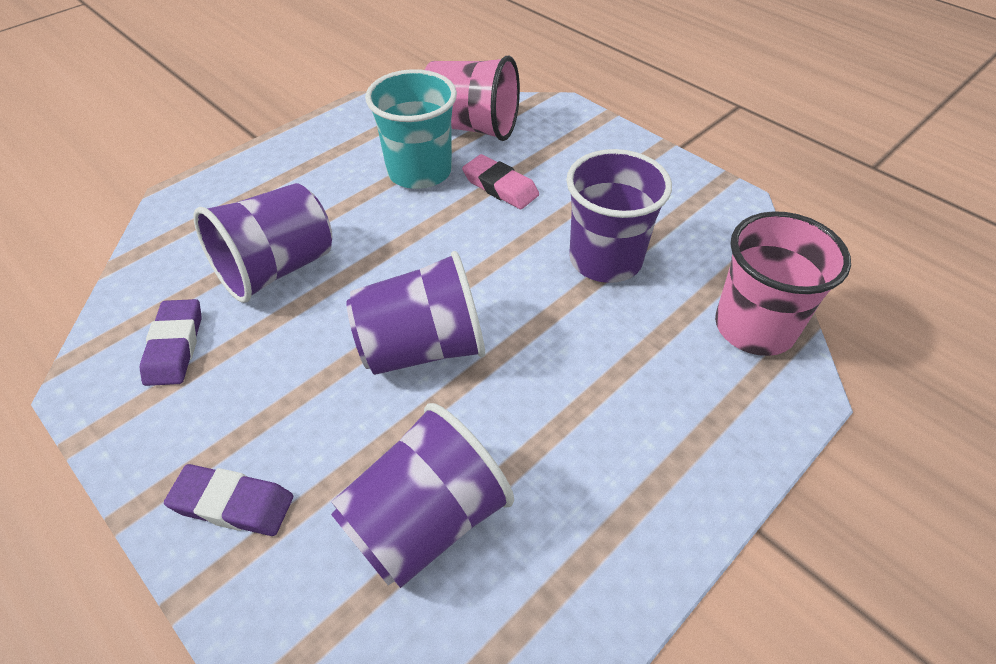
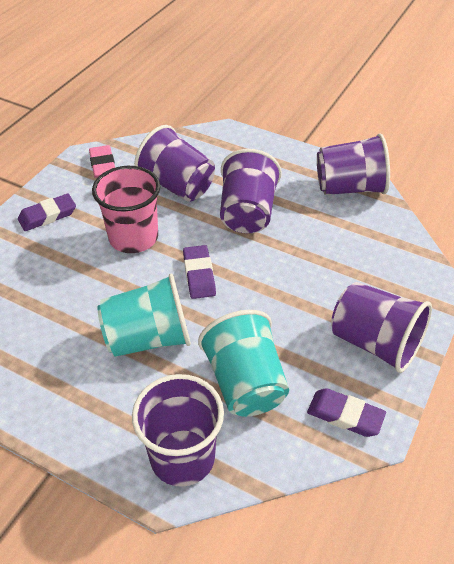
pink cup: 2 -> 1
purple cup: 4 -> 5
purple eraser: 2 -> 3
turquoise cup: 1 -> 2

